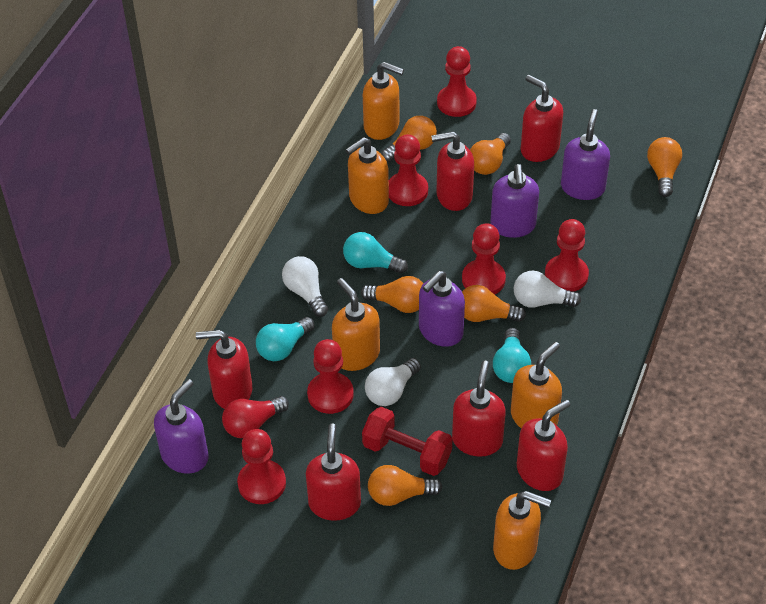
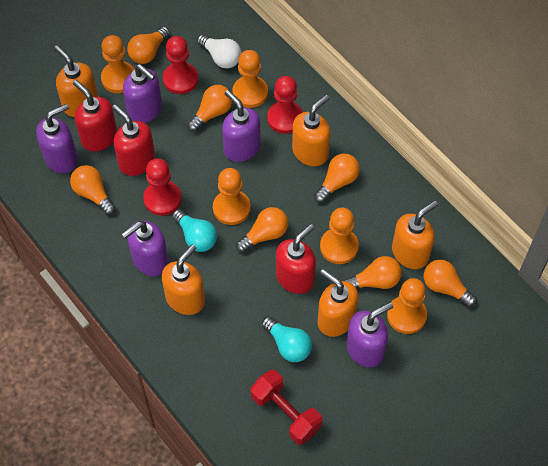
orange light bulb: 6 -> 7
orange pawn: 0 -> 5
purple soap dispenser: 4 -> 5
red light bulb: 1 -> 0
red pawn: 6 -> 3
red soap dispenser: 6 -> 3
turquoise light bulb: 3 -> 2
white light bulb: 3 -> 1

